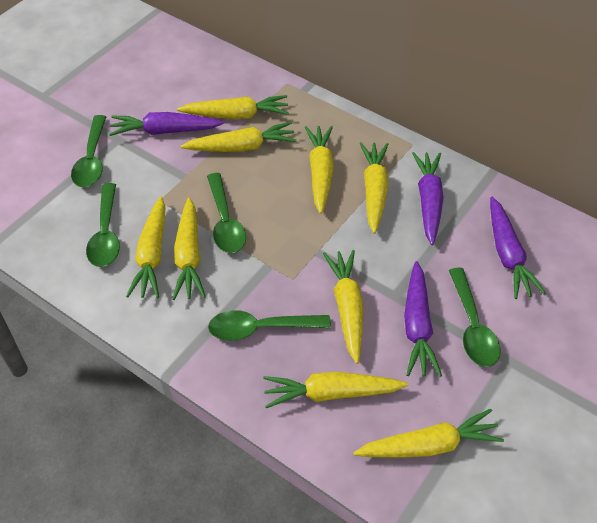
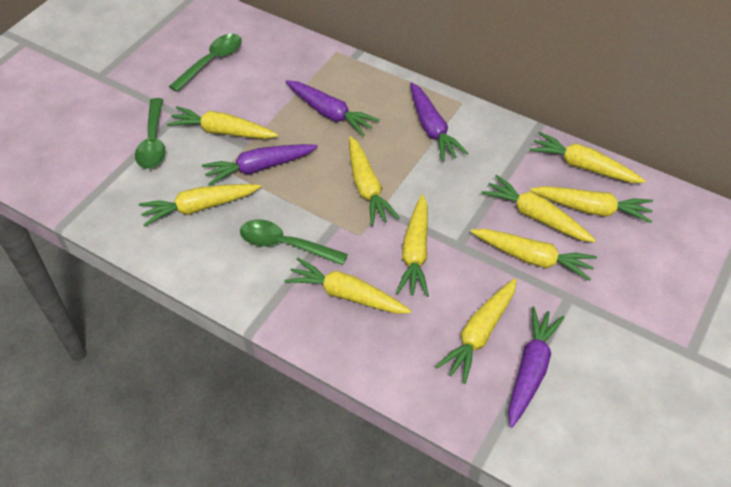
green spoon: 5 -> 3
yellow carrot: 9 -> 10

